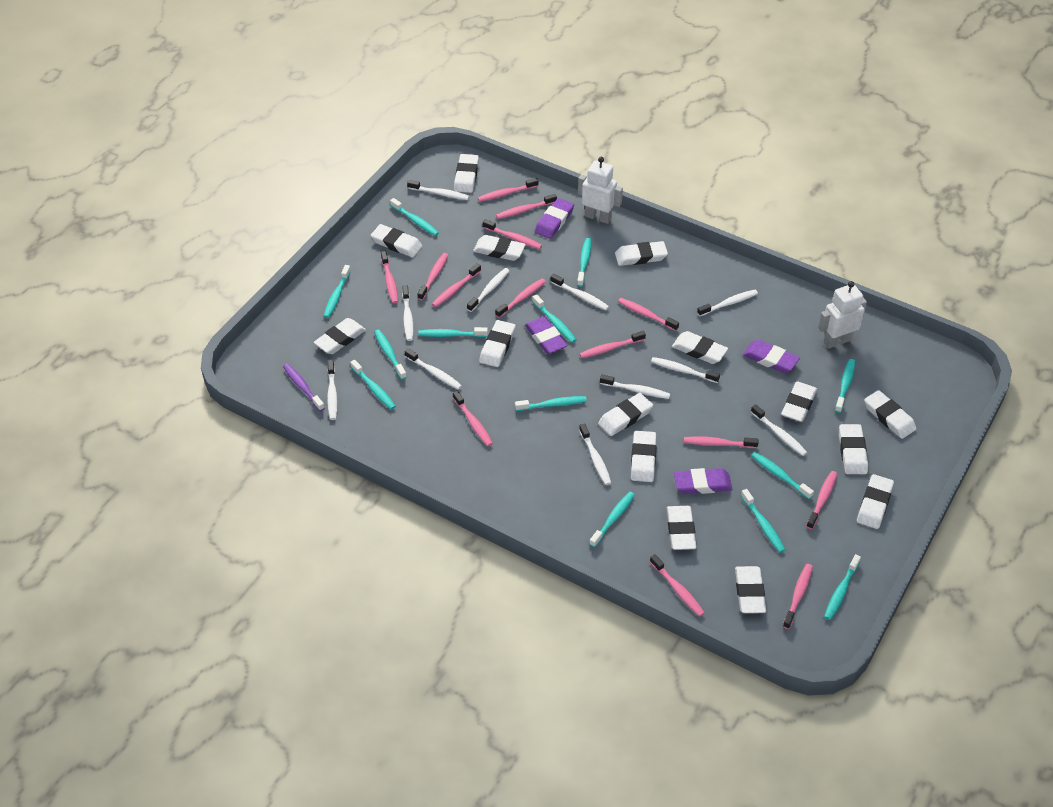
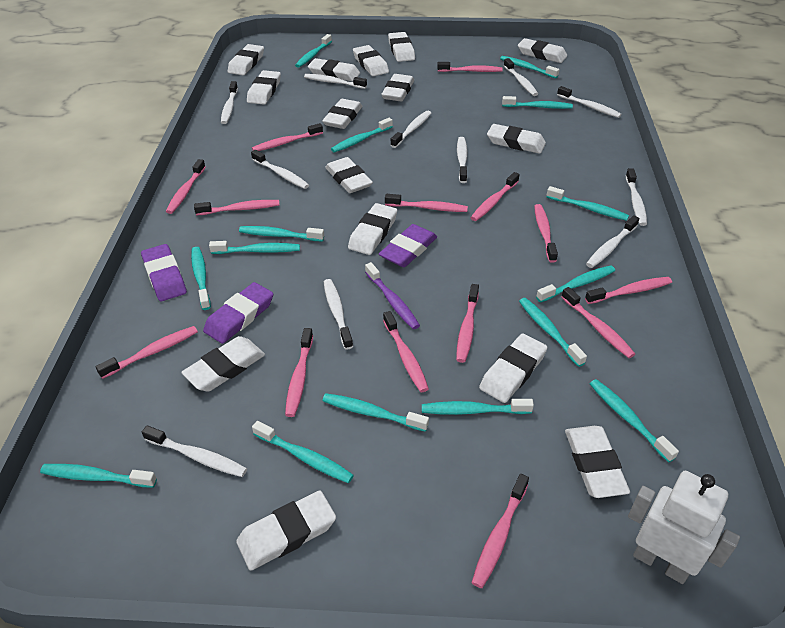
purple eraser: 4 -> 3
turquoise toothbrush: 13 -> 15
white robot: 2 -> 1

